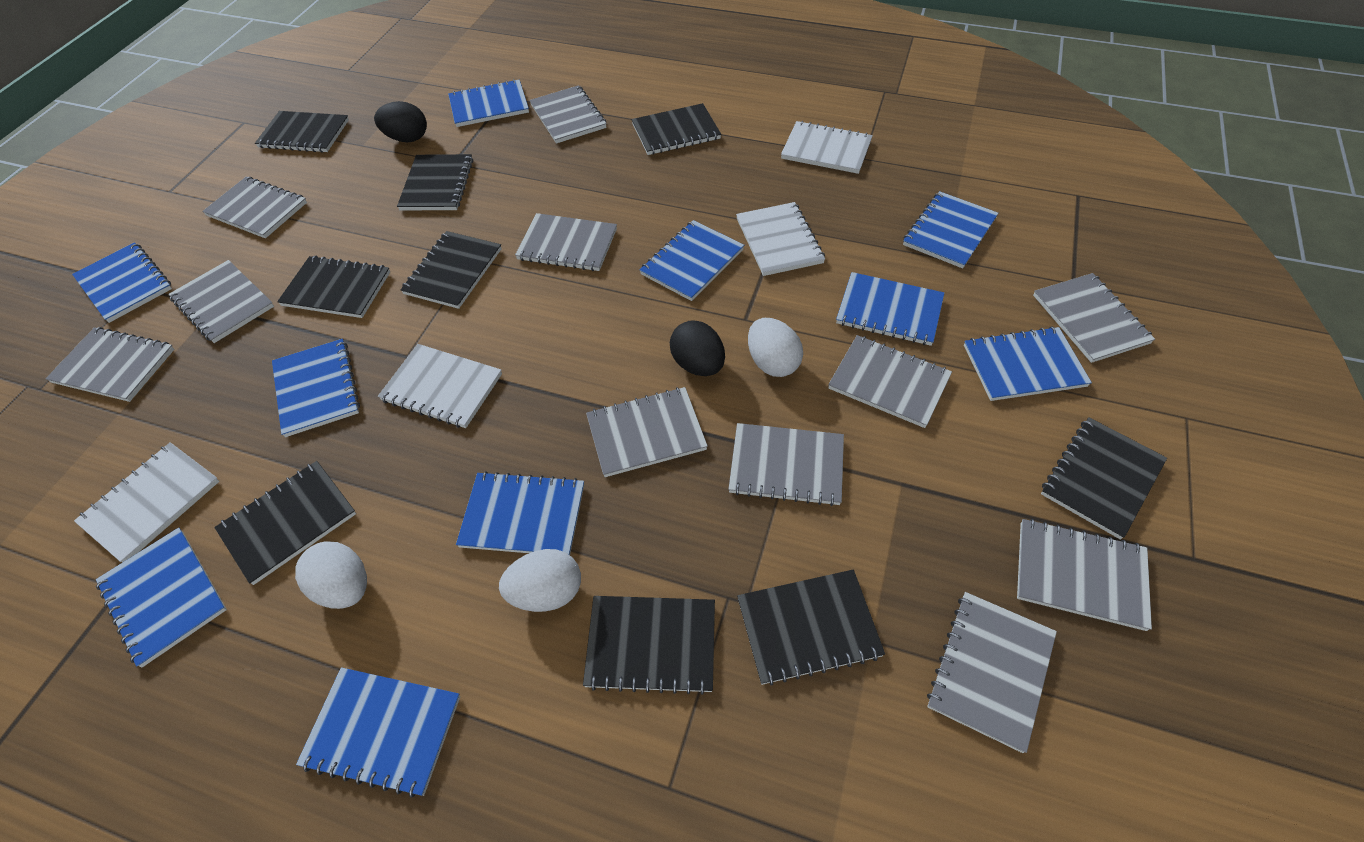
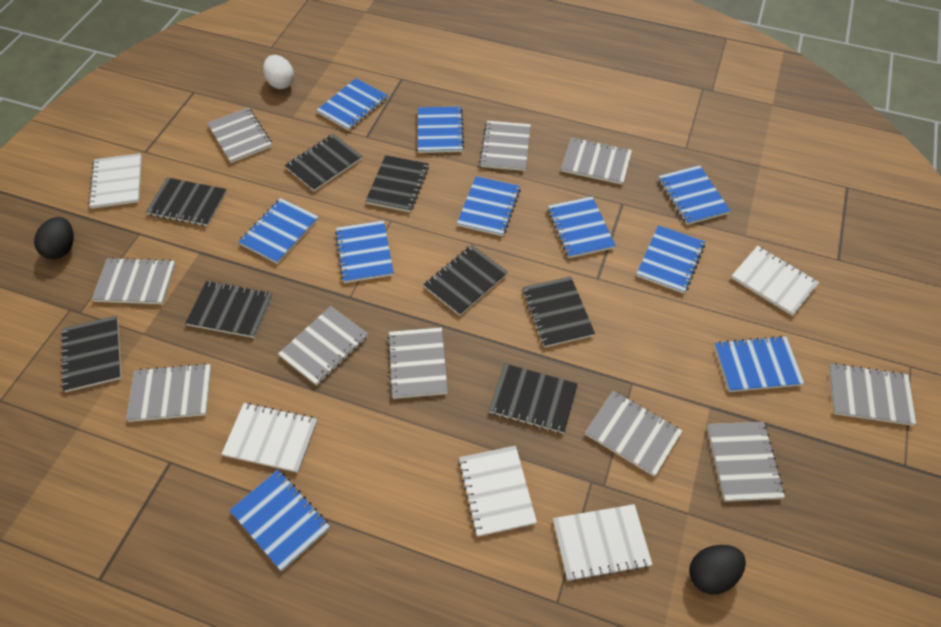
black notebook: 9 -> 8
grey notebook: 11 -> 10
white egg: 3 -> 1
white notebook: 4 -> 5

